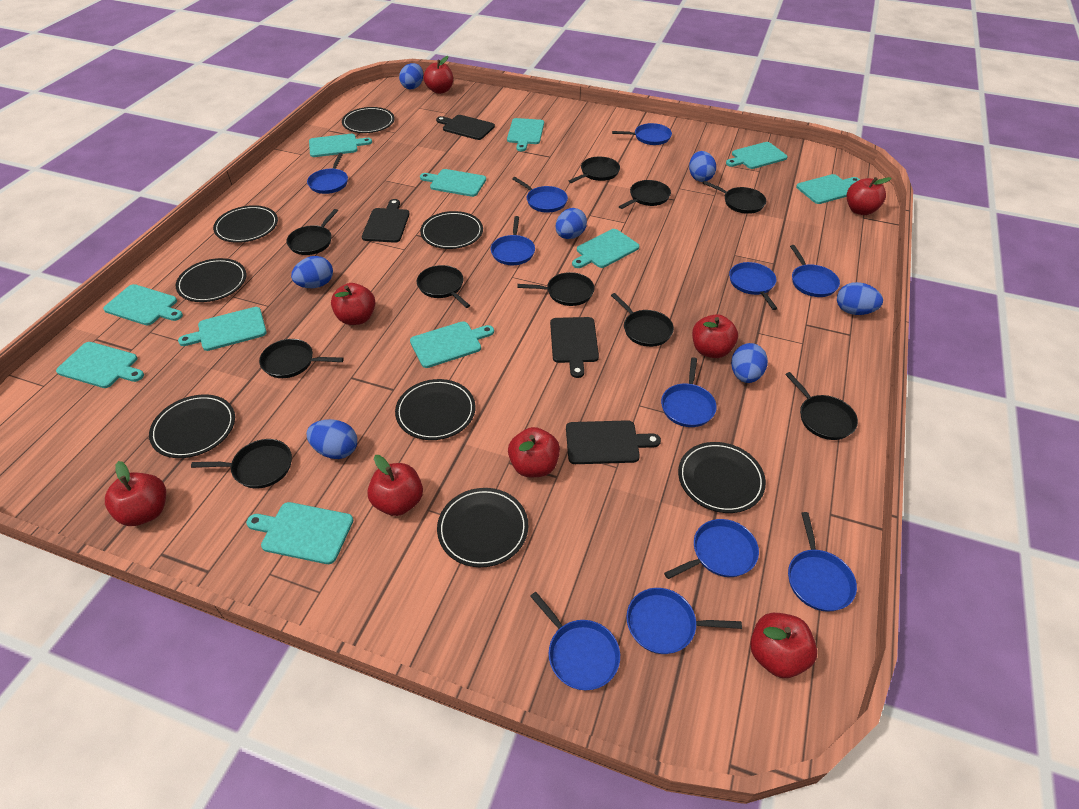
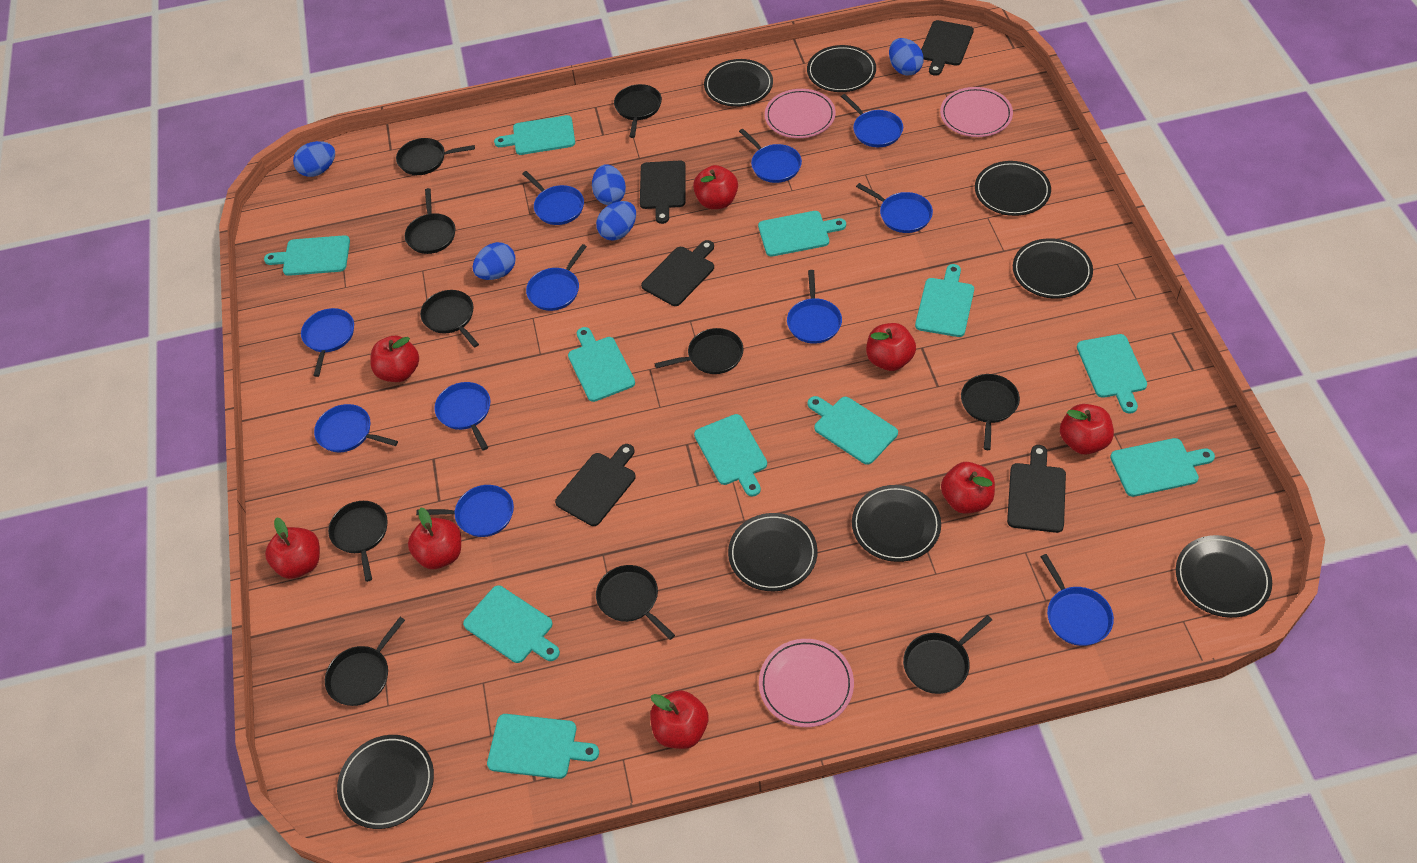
black cutting board: 4 -> 5
blue egg: 7 -> 5
pink plate: 0 -> 3

